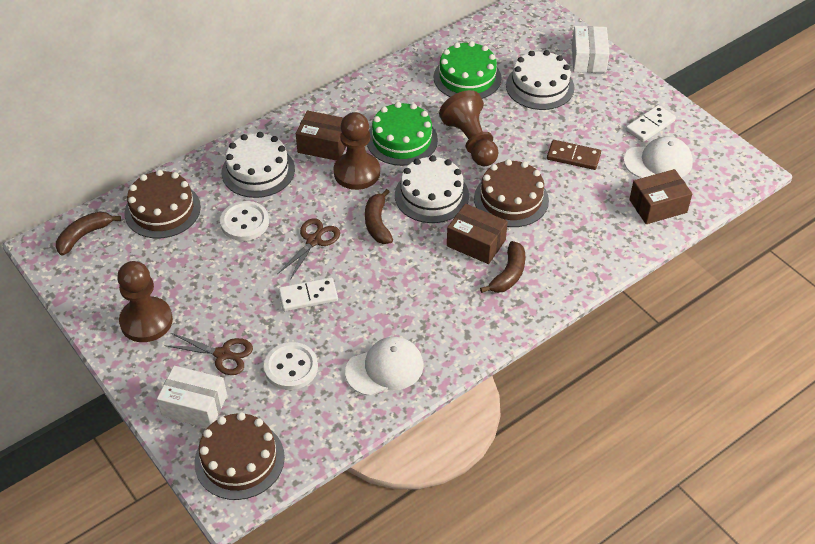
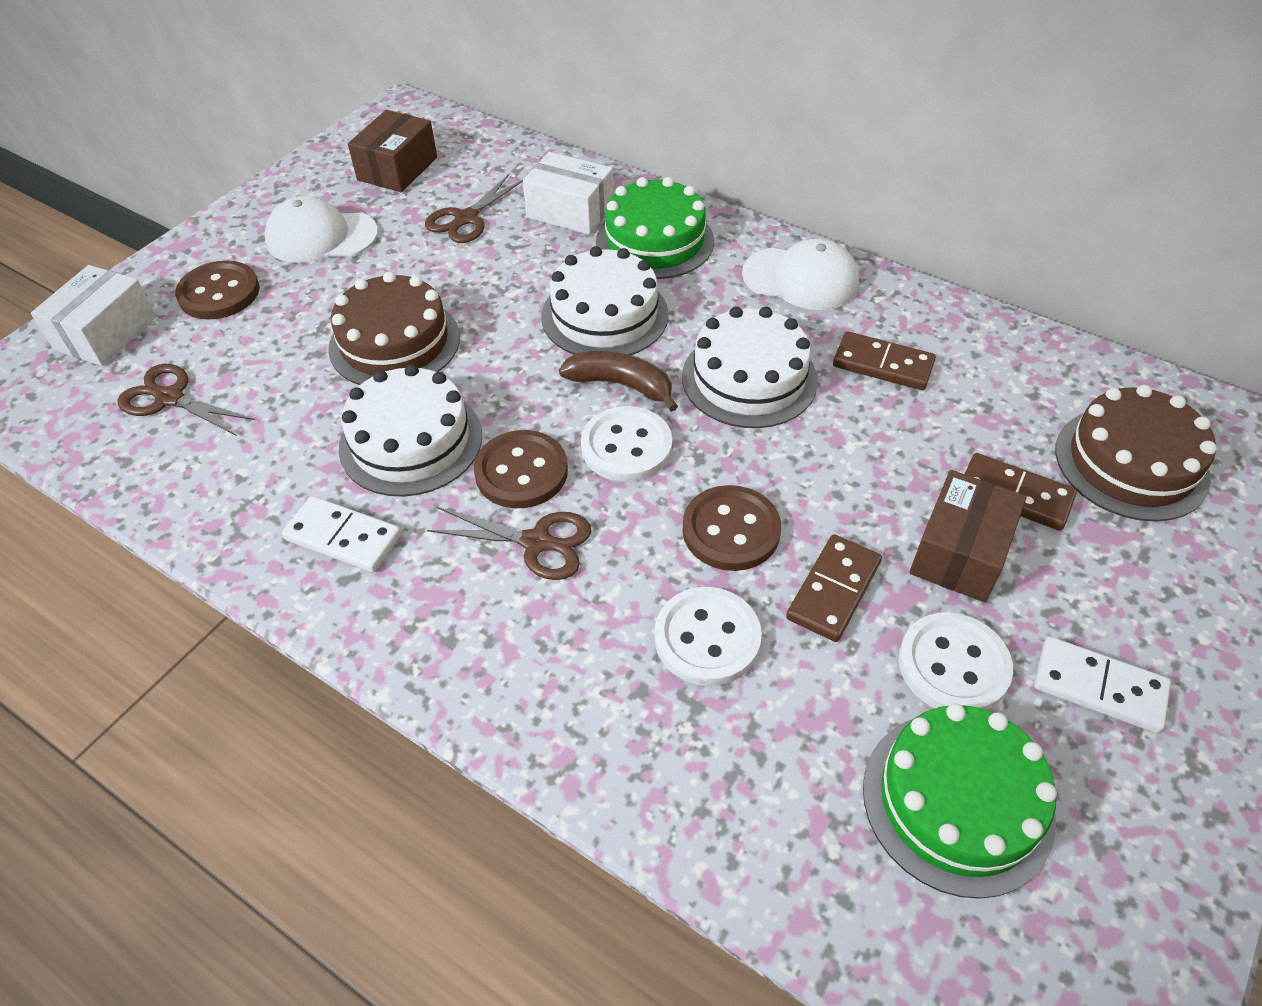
brown banana: 3 -> 1
brown box: 3 -> 2
brown button: 0 -> 3
brown cake: 3 -> 2
brown domino: 1 -> 3
brown pawn: 3 -> 0
brown scissors: 2 -> 3
white button: 2 -> 3

